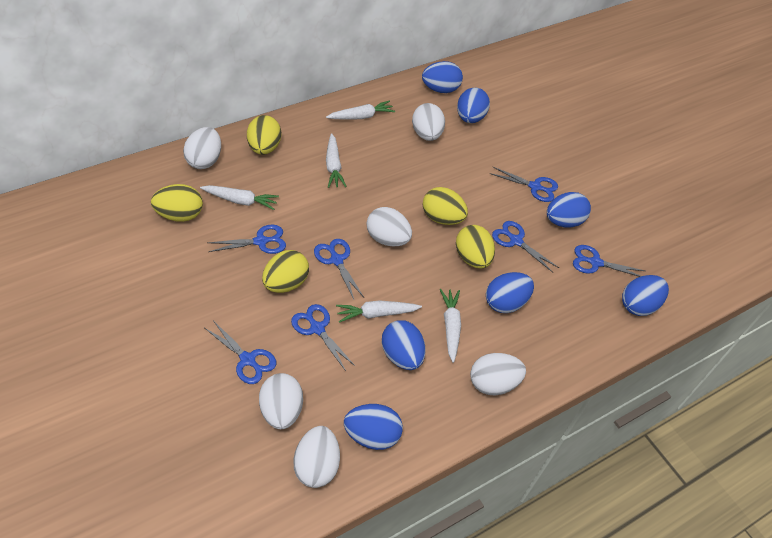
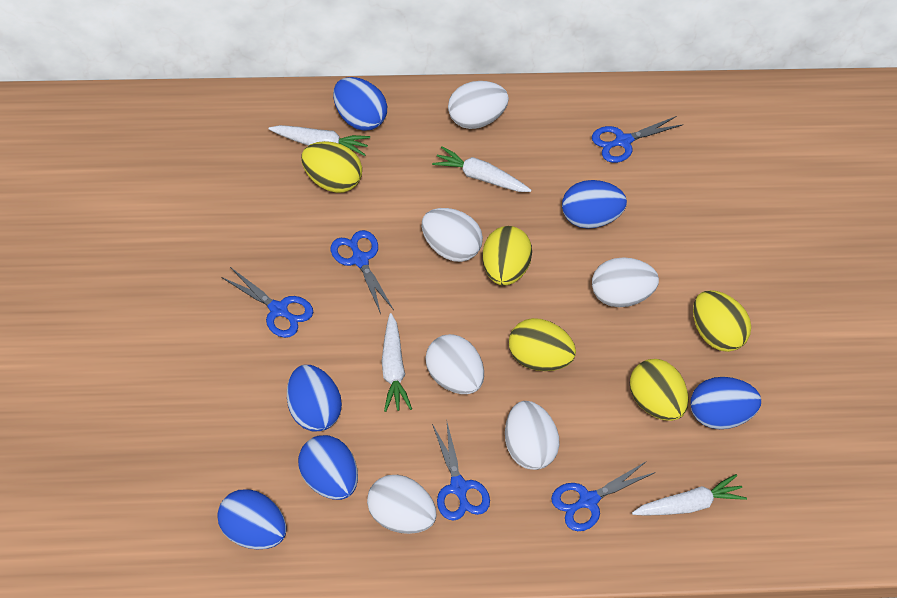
blue egg: 7 -> 6
blue scissors: 7 -> 5
white carrot: 5 -> 4

